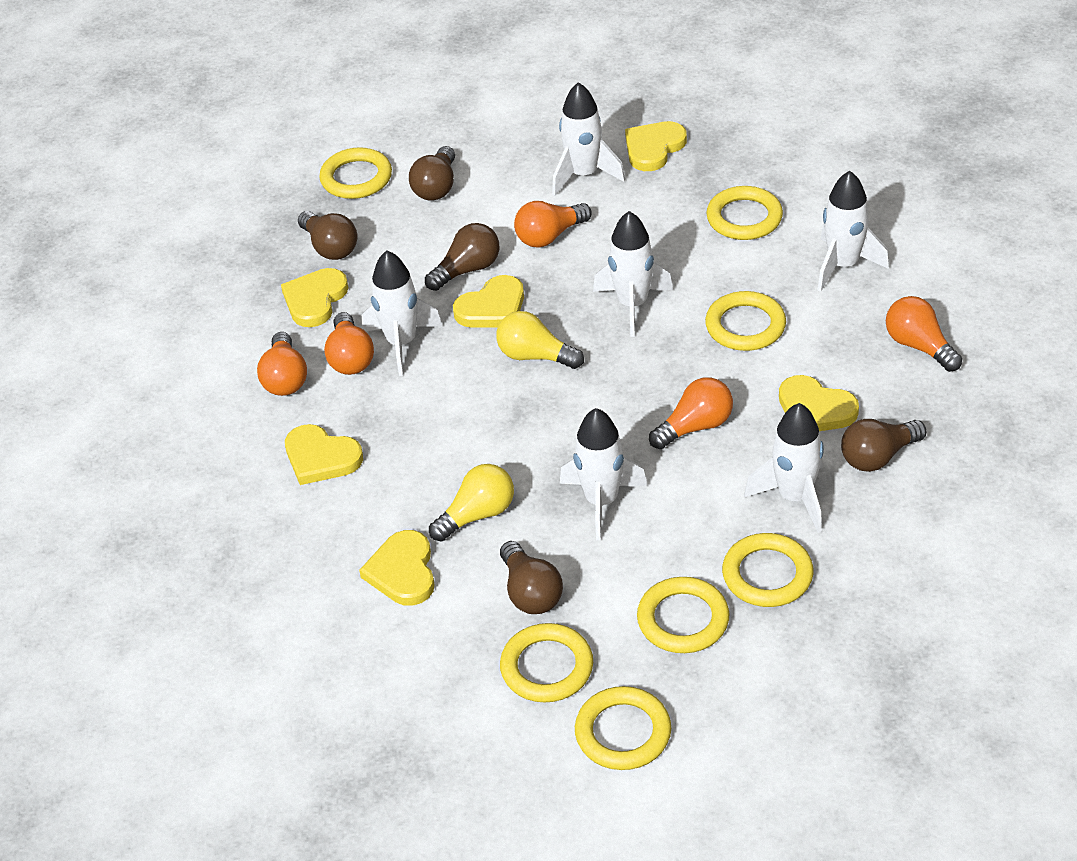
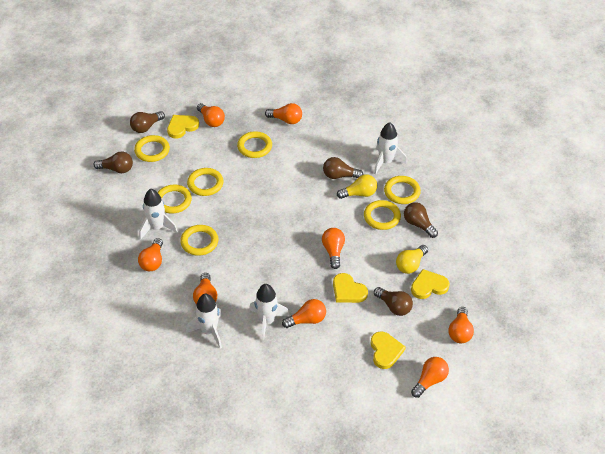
orange light bulb: 5 -> 8
white rocket: 6 -> 4
yellow heart: 6 -> 4

